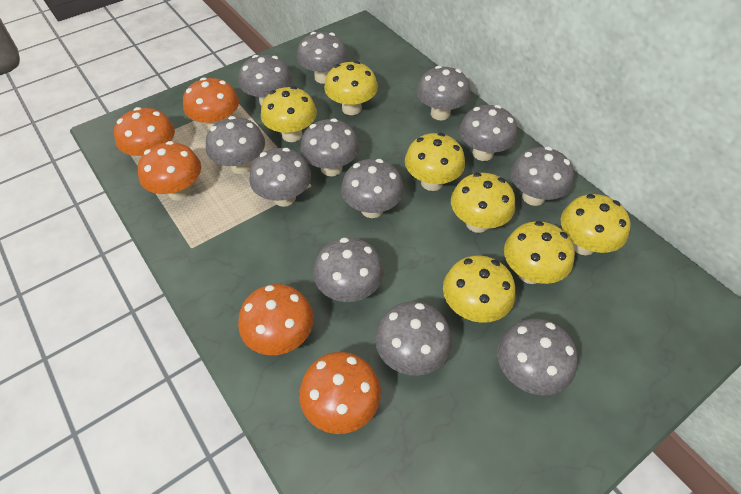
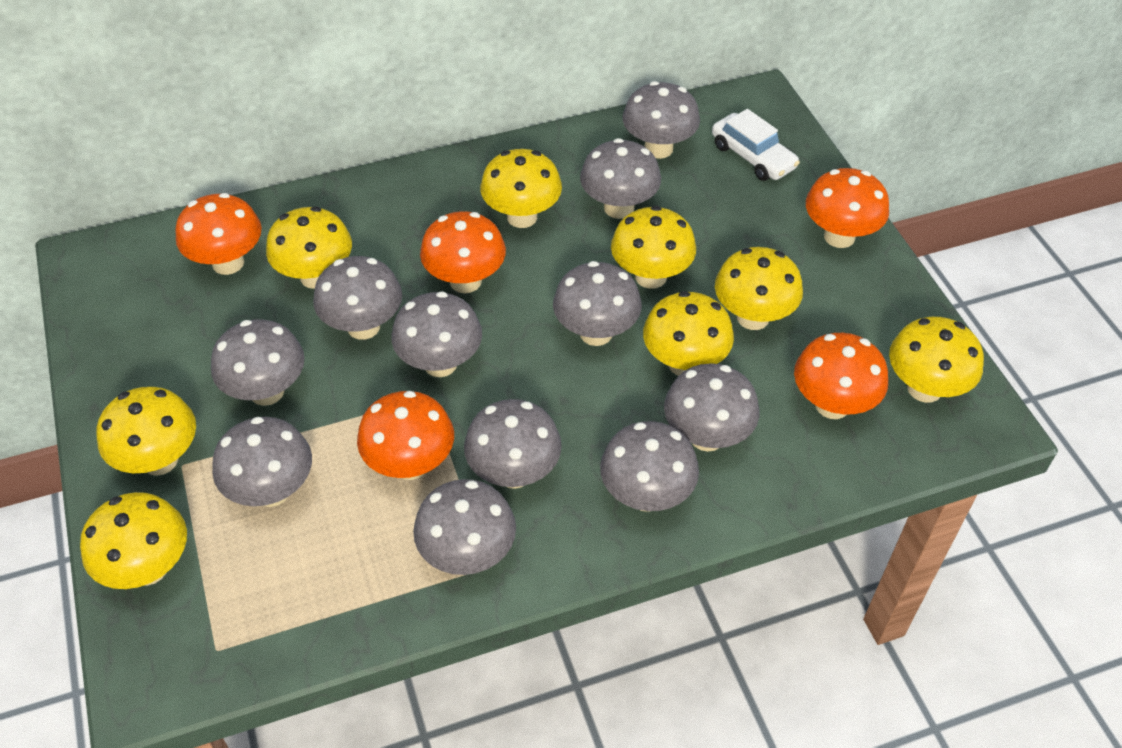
grey mushroom: 12 -> 11
white car: 0 -> 1
yellow mushroom: 7 -> 8

